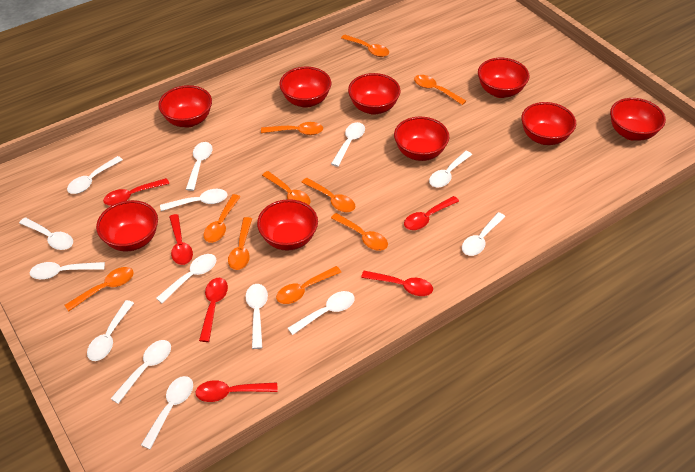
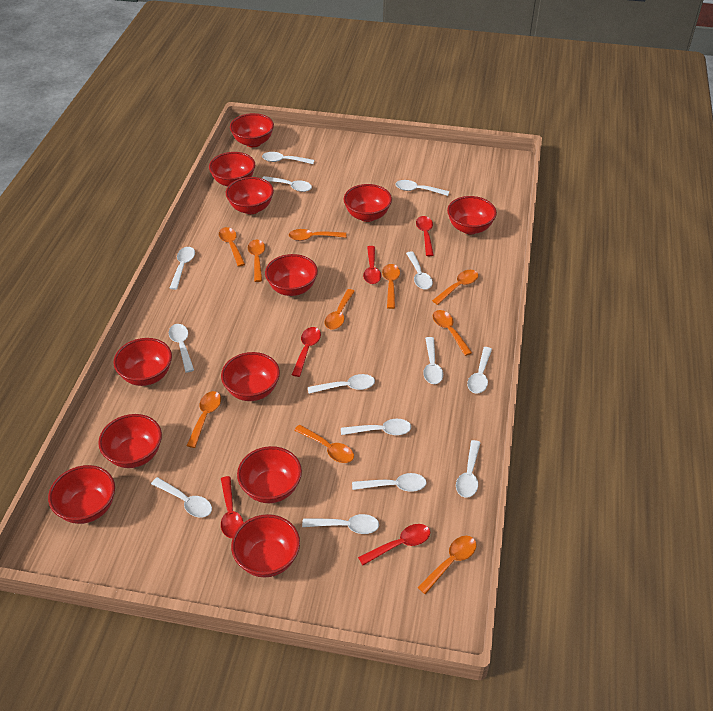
red bowl: 9 -> 12
red spoon: 6 -> 5

